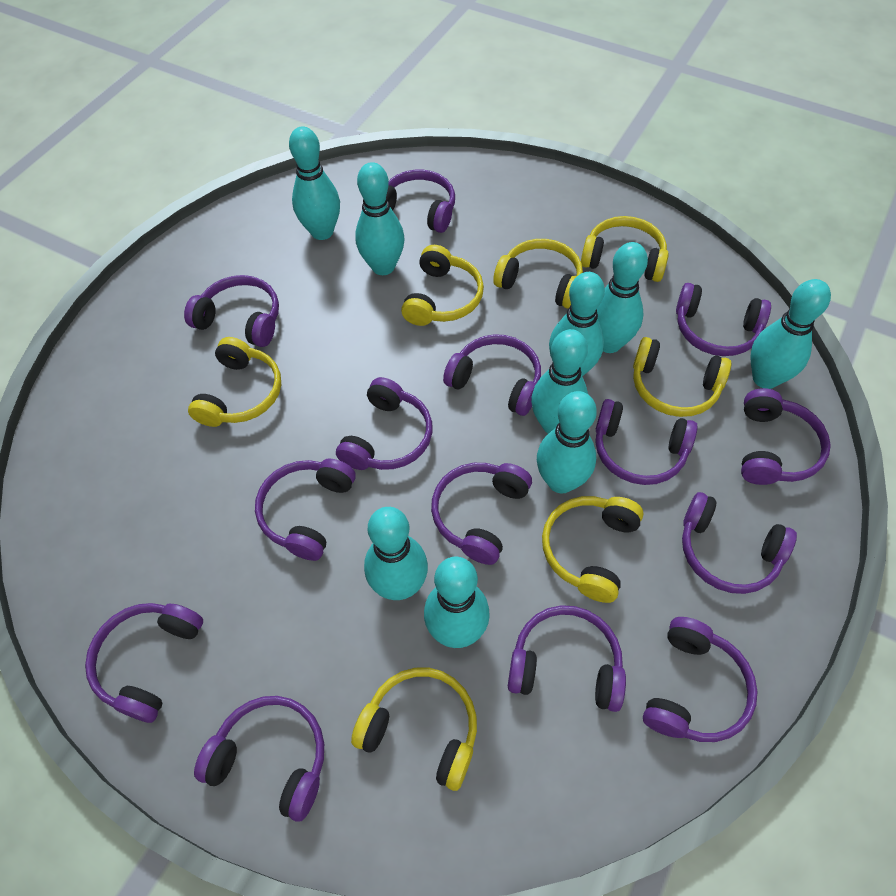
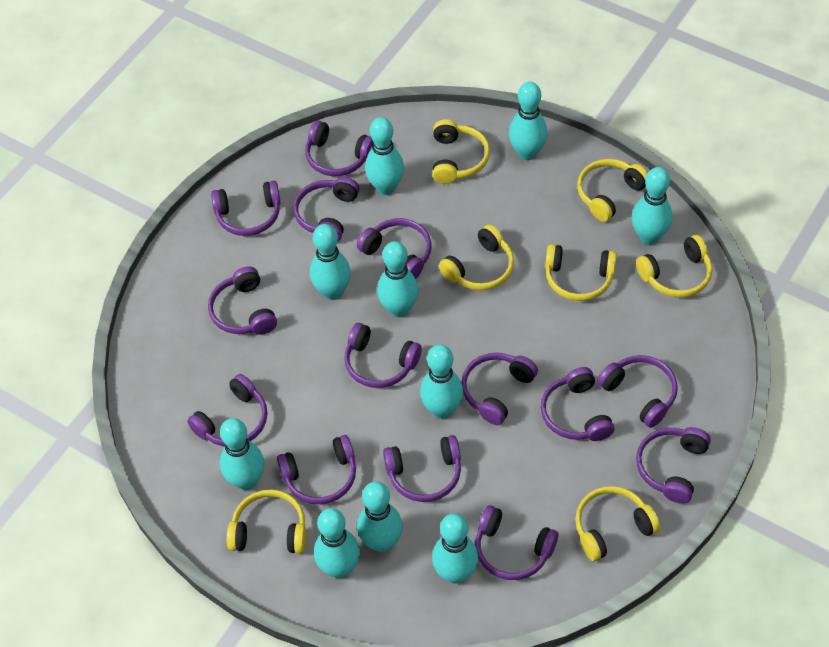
turquoise bowling pin: 9 -> 10

